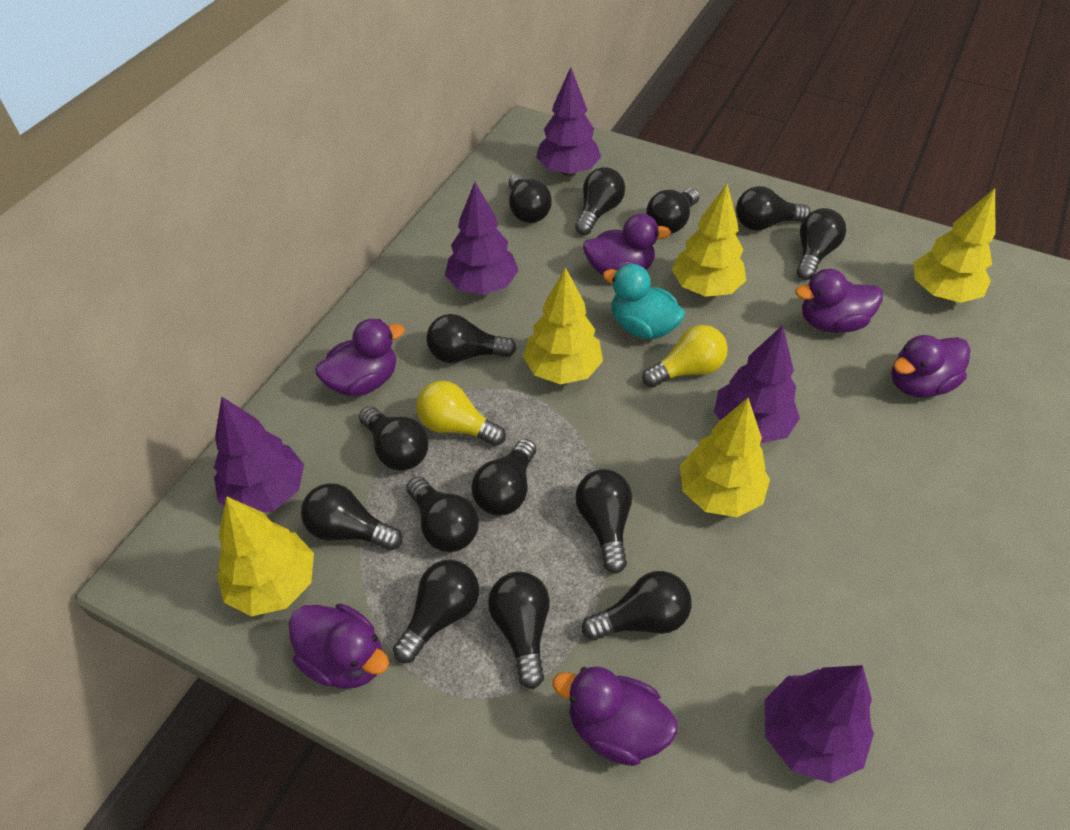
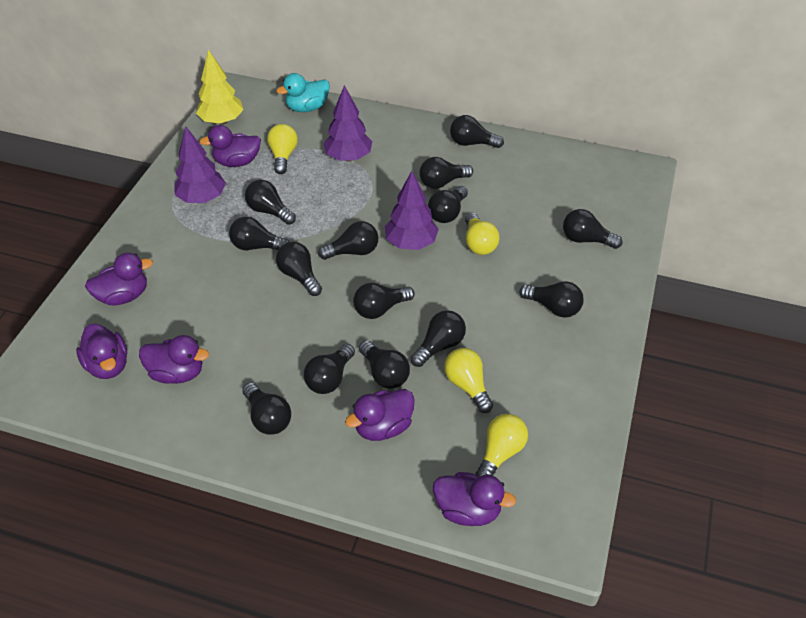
purple tree: 5 -> 3
yellow light bulb: 2 -> 4
yellow tree: 5 -> 1

